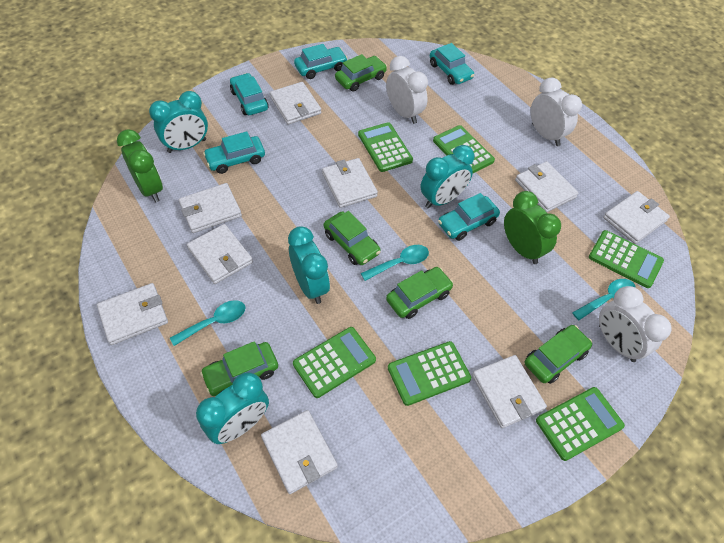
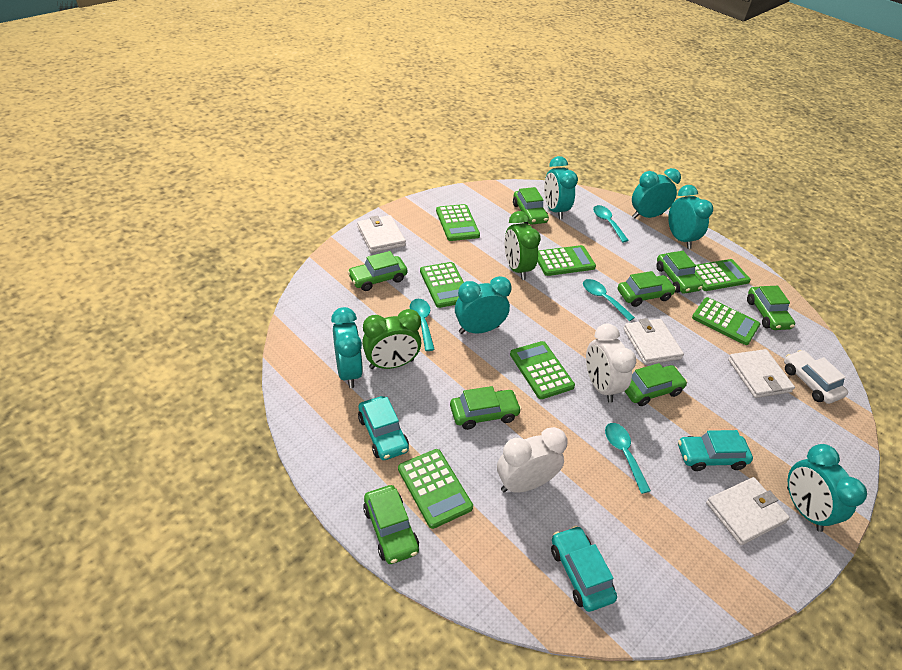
green calculator: 6 -> 7
green car: 5 -> 8
turquoise car: 5 -> 3
turquoise clock: 4 -> 6
turquoise spoon: 3 -> 4
white car: 0 -> 1
white clock: 3 -> 2
white wallet: 9 -> 4

